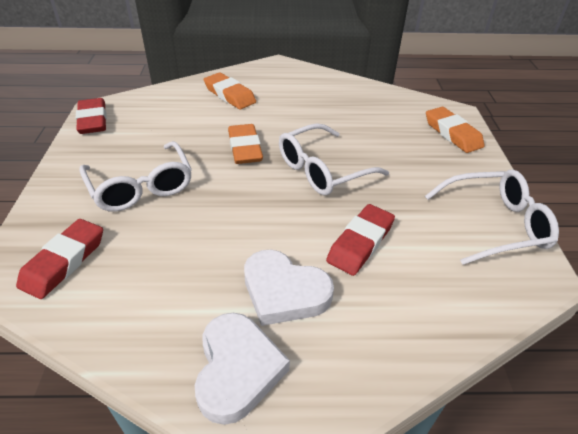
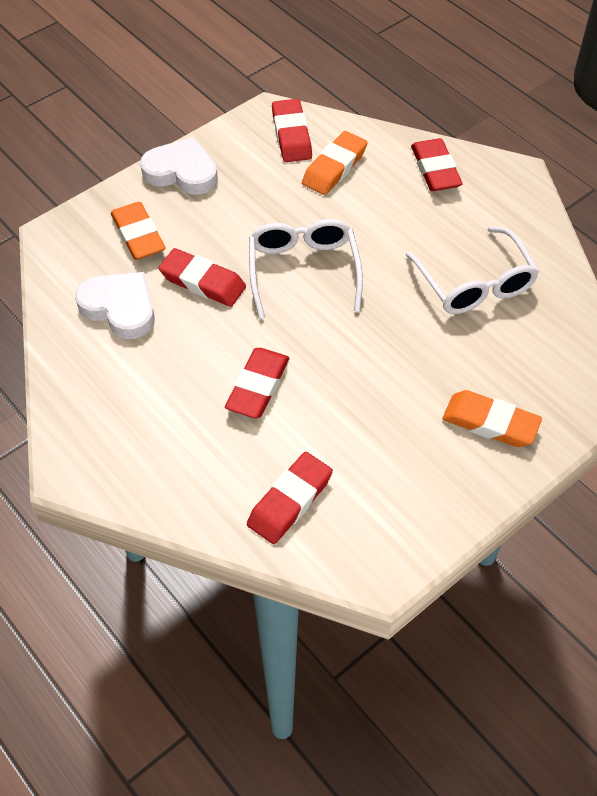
red eraser: 3 -> 5
white glasses: 3 -> 2

